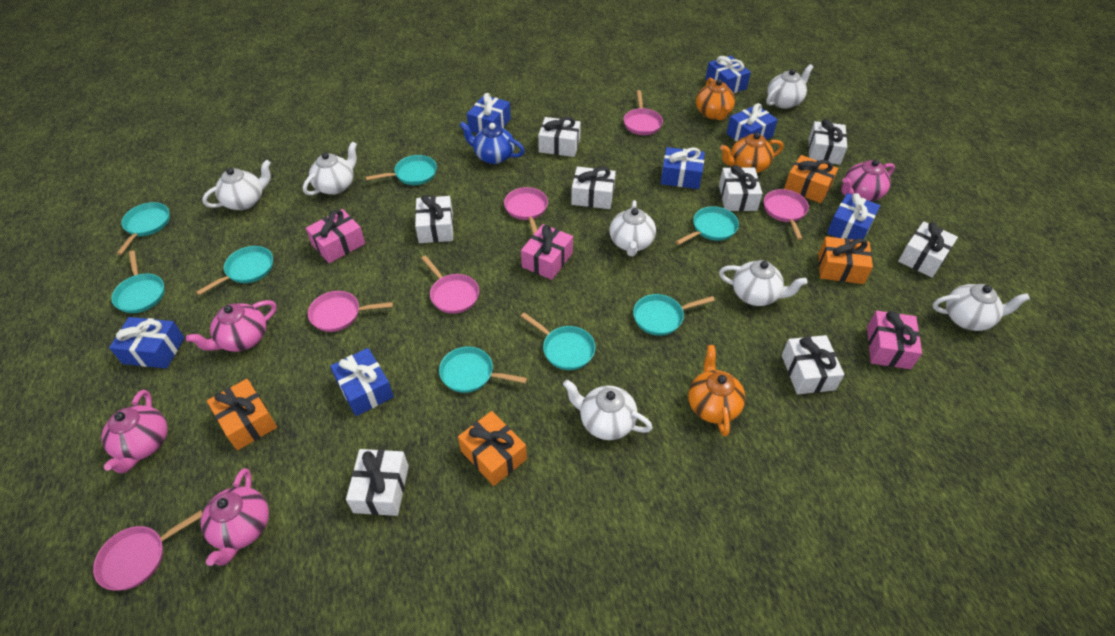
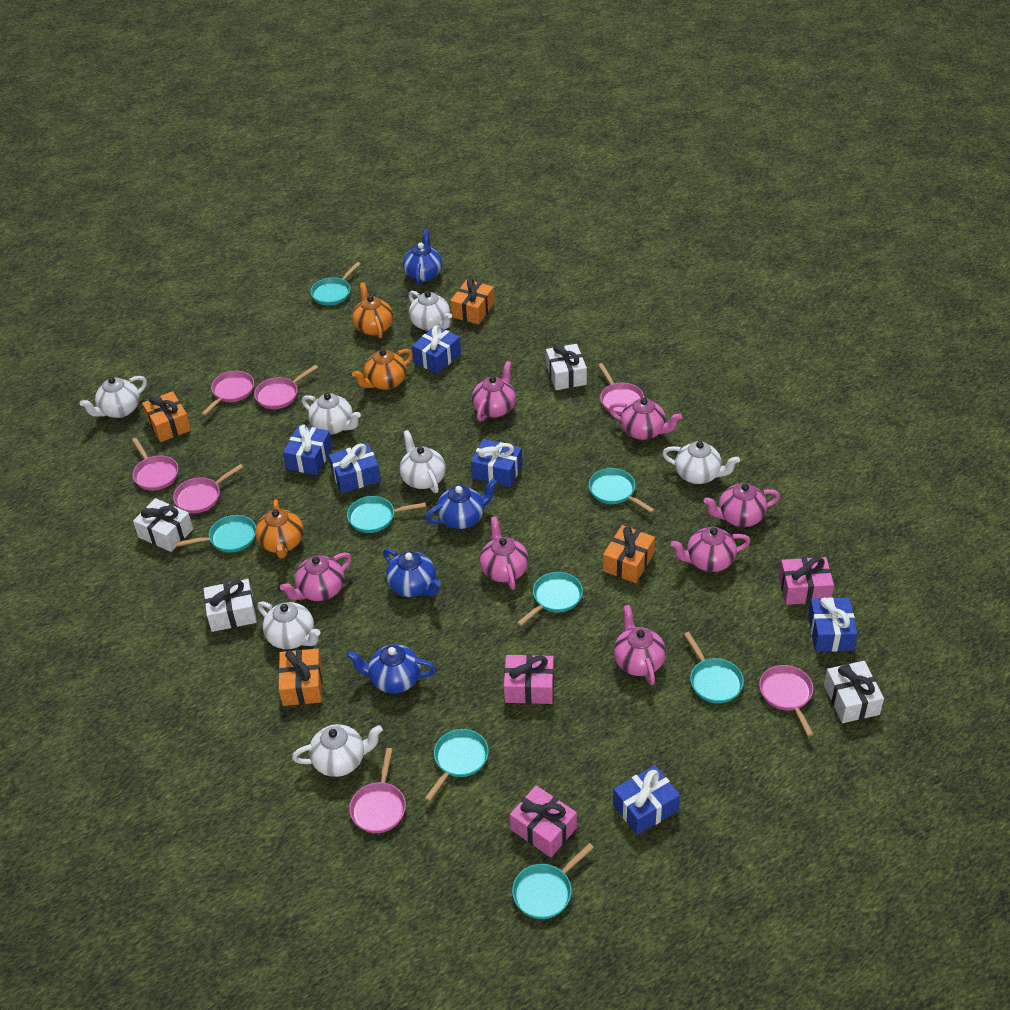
blue gift: 7 -> 6
blue teapot: 1 -> 4
pink pan: 6 -> 7
pink teapot: 4 -> 7
white gift: 8 -> 4

